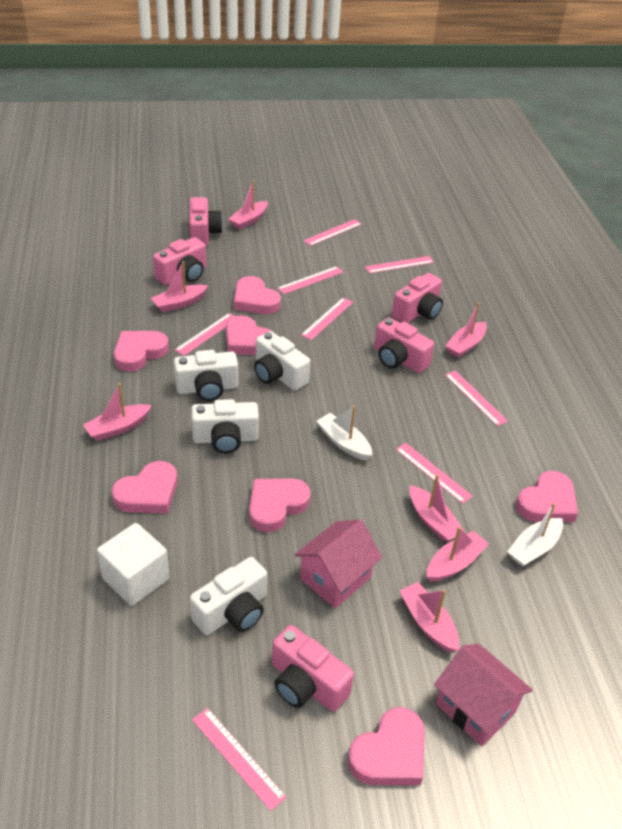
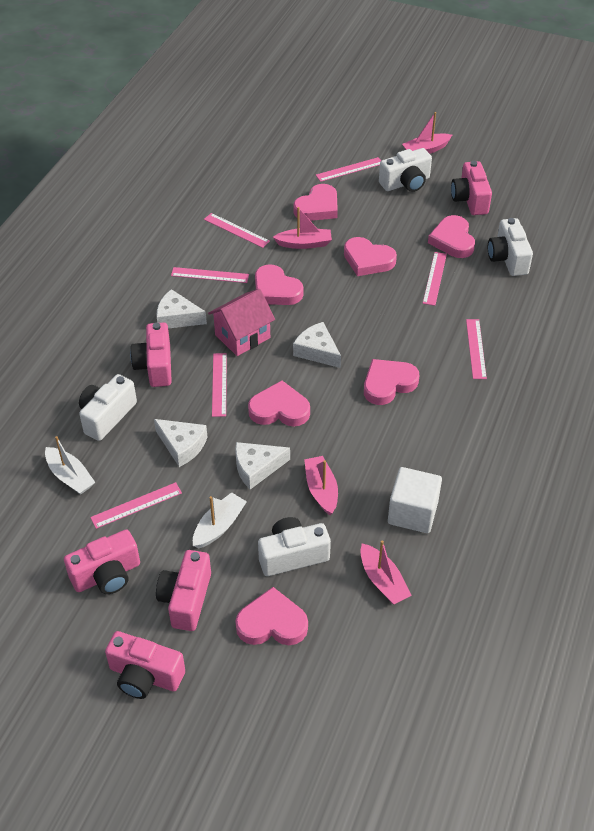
pink boat: 7 -> 4
pink house: 2 -> 1
pink ruler: 8 -> 7
white cheese: 0 -> 4

